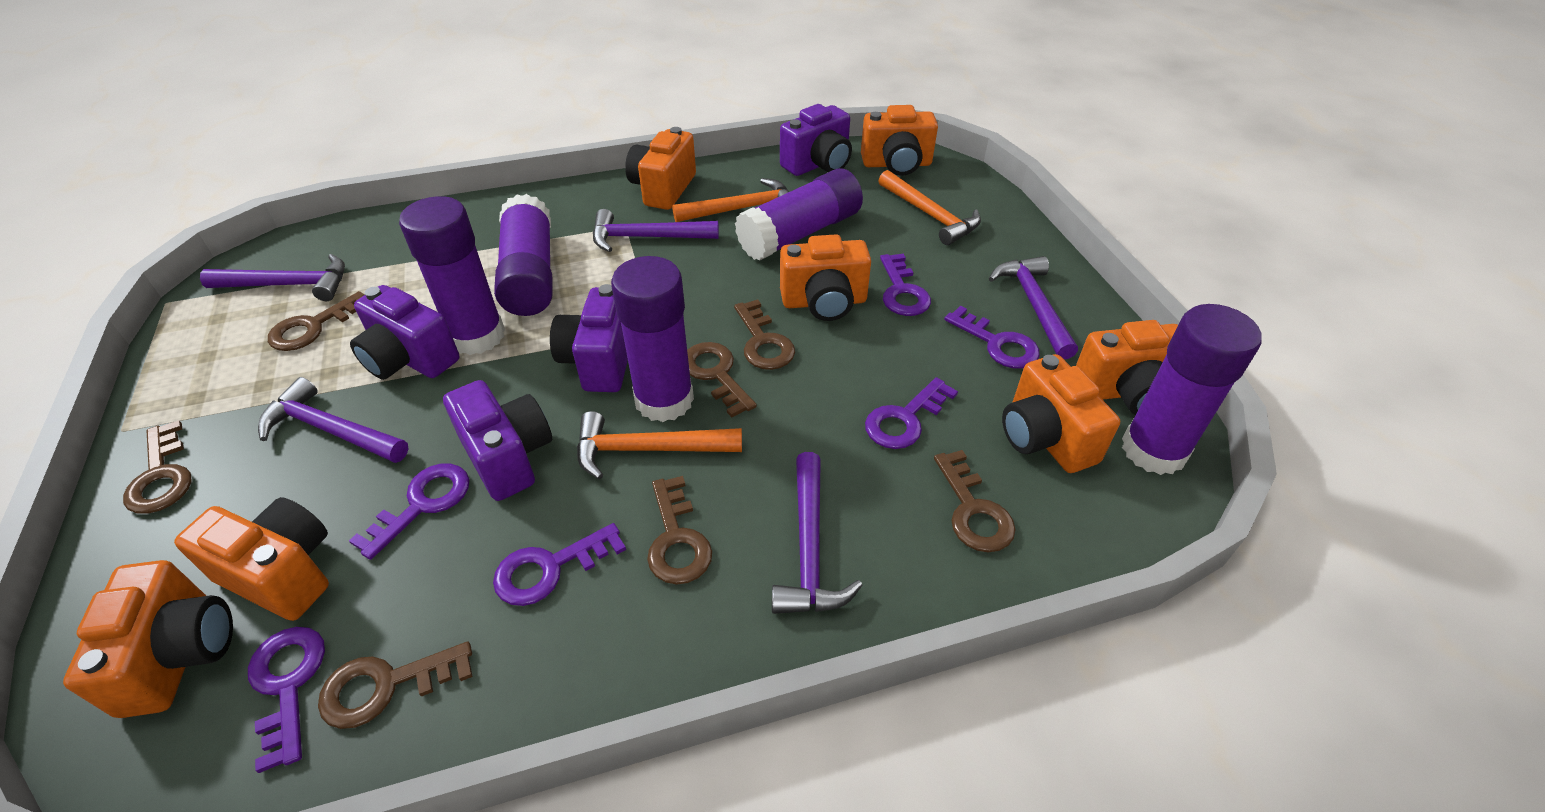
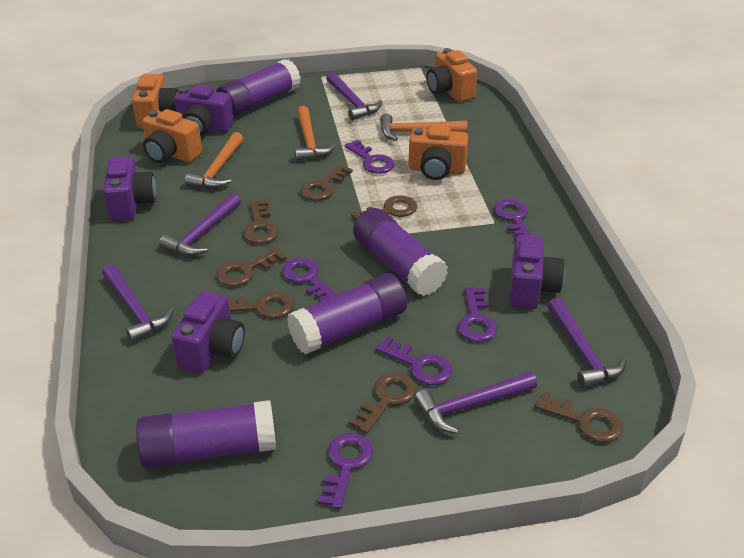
orange camera: 7 -> 4
purple glue stick: 5 -> 4

